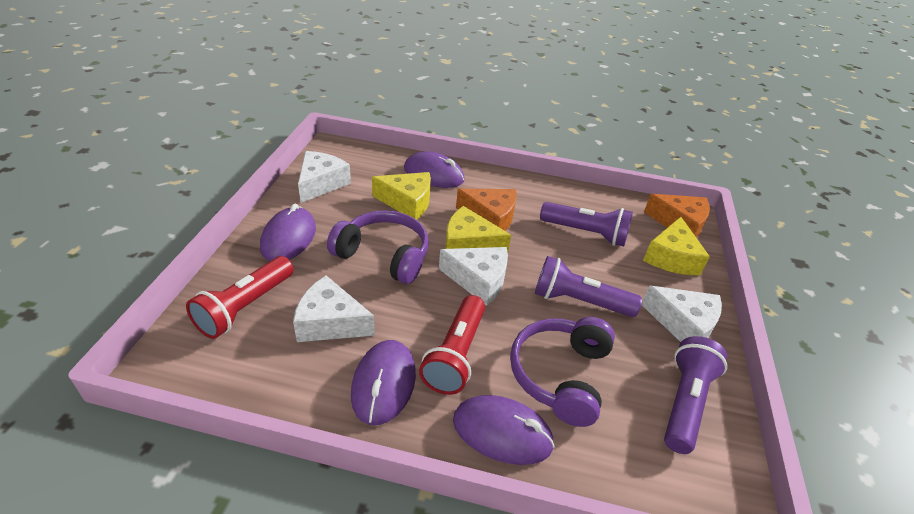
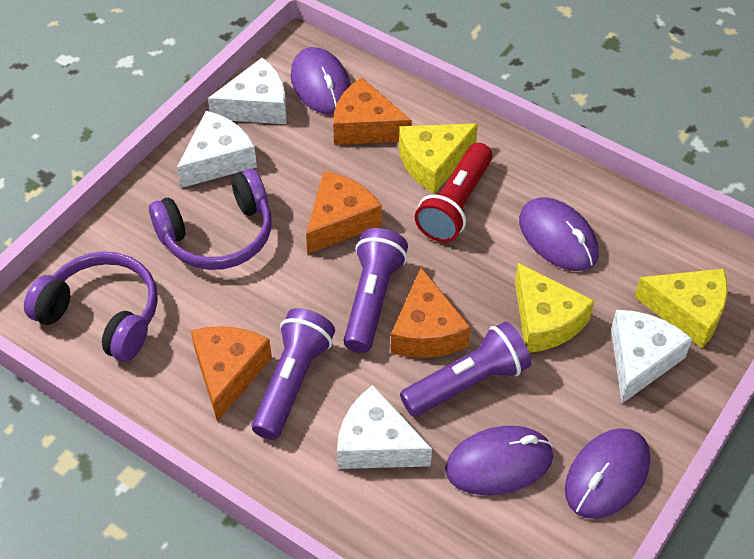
orange cheese: 2 -> 4
red flashlight: 2 -> 1

